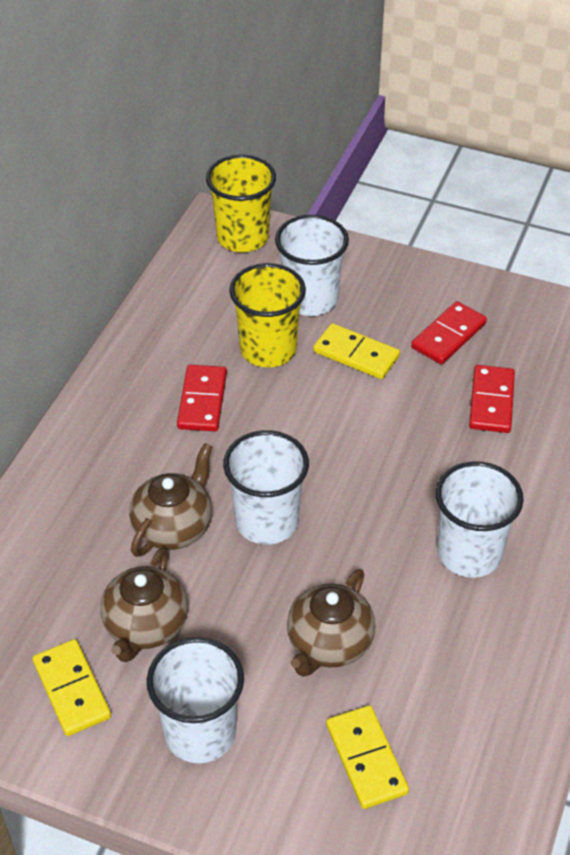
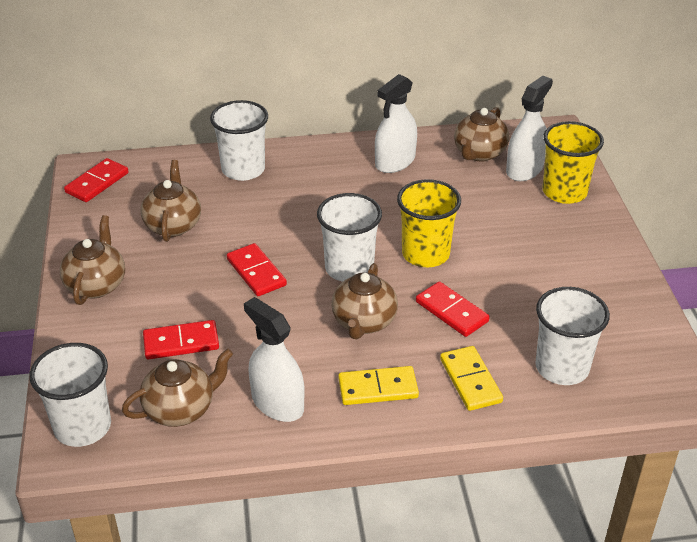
brown teapot: 3 -> 5
red domino: 3 -> 4
white spray bottle: 0 -> 3
yellow domino: 3 -> 2

